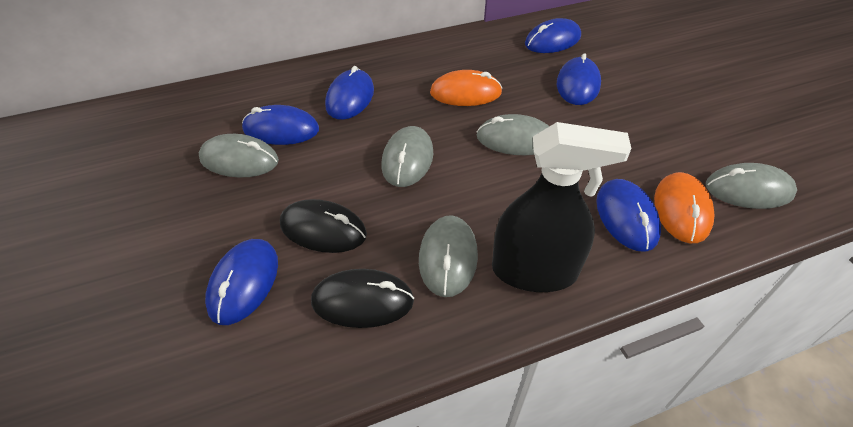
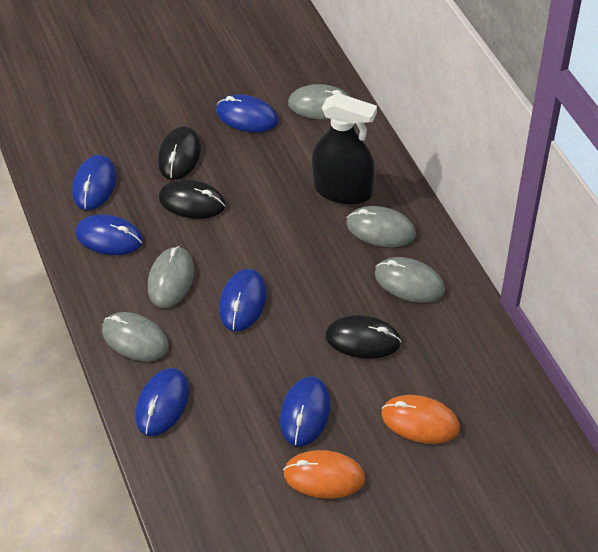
black mouse: 2 -> 3

